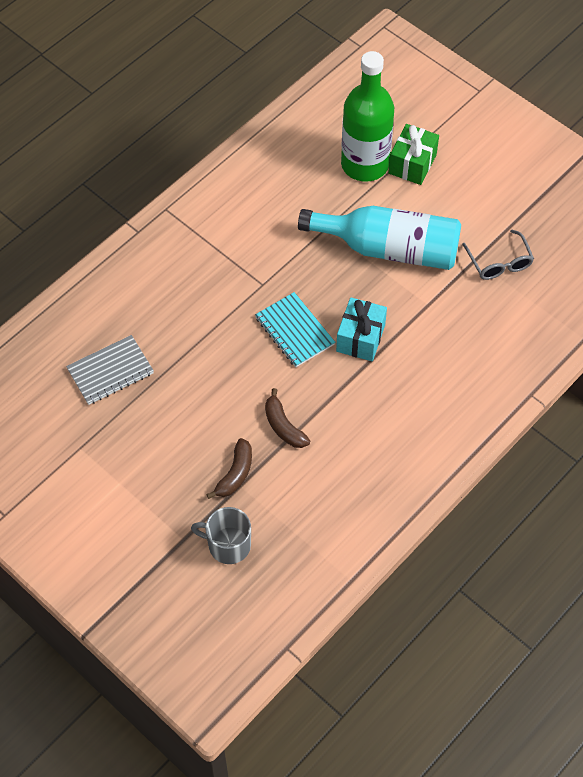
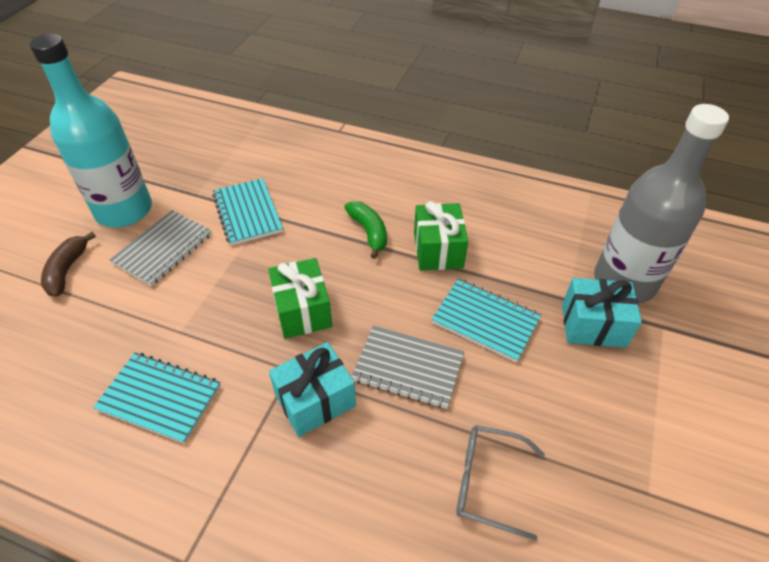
brown banana: 2 -> 1
green banana: 0 -> 1
green bottle: 1 -> 0
green gift: 1 -> 2
grey bottle: 0 -> 1
grey mug: 1 -> 0
grey notebook: 1 -> 2
turquoise gift: 1 -> 2
turquoise notebook: 1 -> 3

